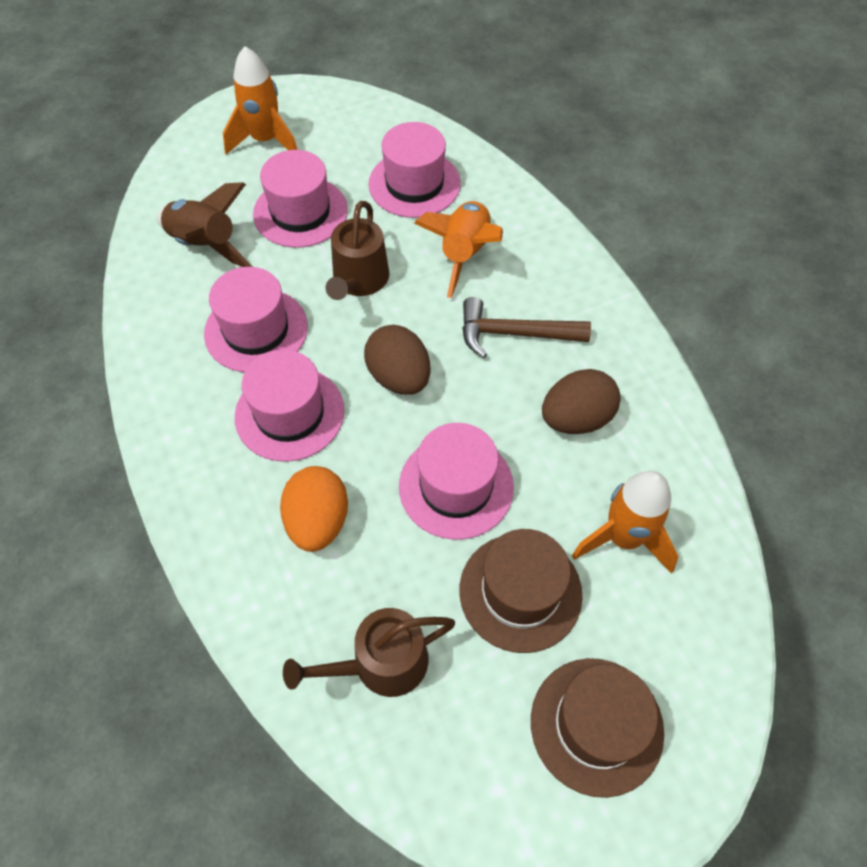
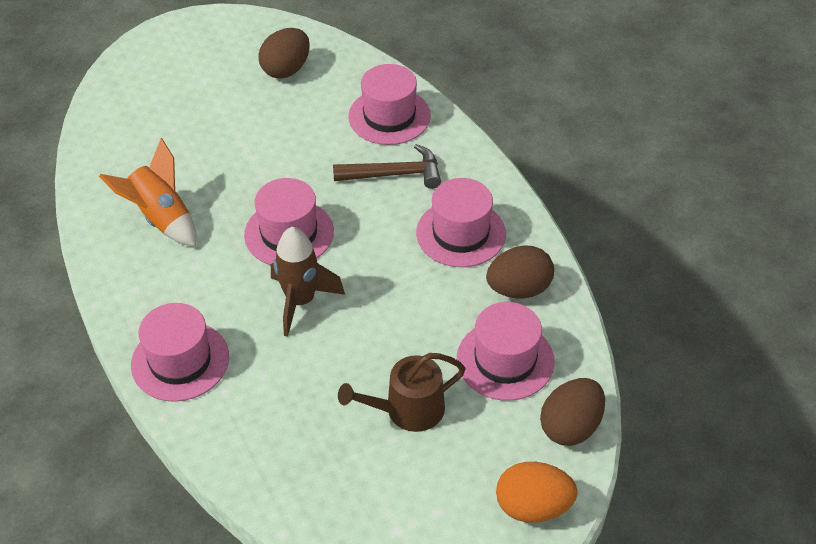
brown egg: 2 -> 3
brown hat: 2 -> 0
brown watering can: 2 -> 1
orange rocket: 3 -> 1

